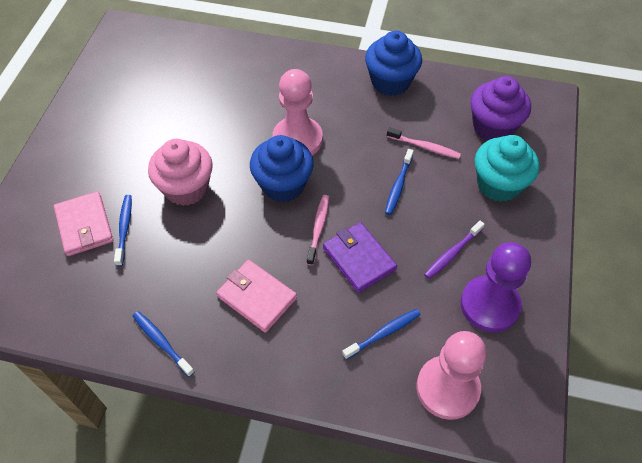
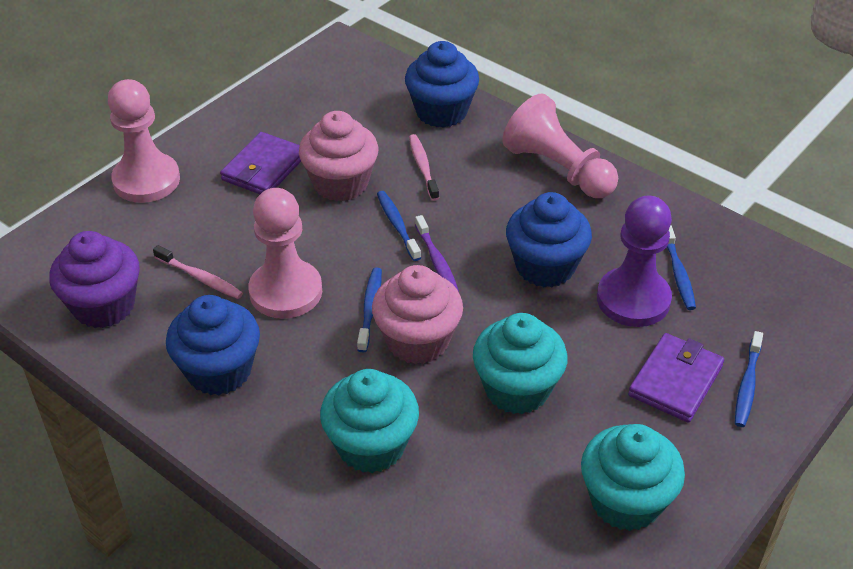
blue cupcake: 2 -> 3
pink cupcake: 1 -> 2
pink pawn: 2 -> 3
pink wallet: 2 -> 0
purple wallet: 1 -> 2
turquoise cupcake: 1 -> 3

